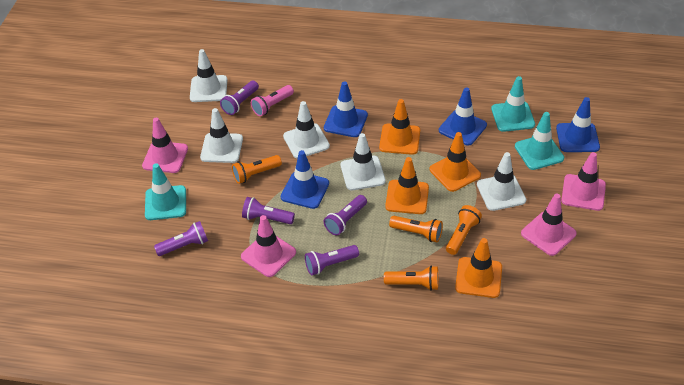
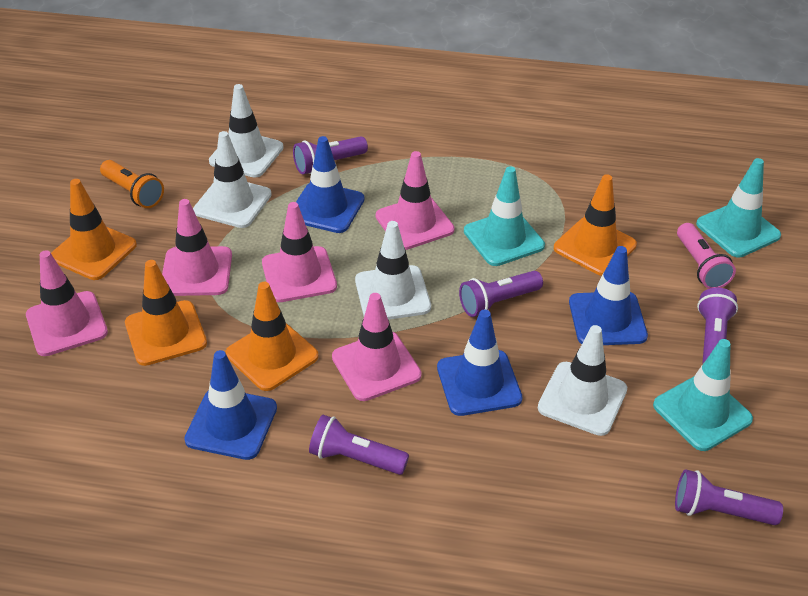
orange flashlight: 4 -> 1
pink traffic cone: 4 -> 5
white traffic cone: 5 -> 4

